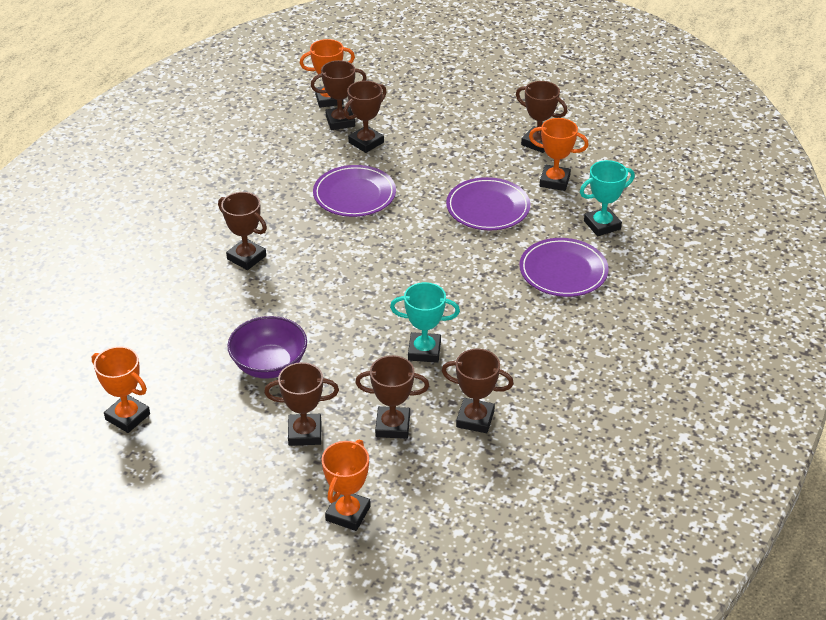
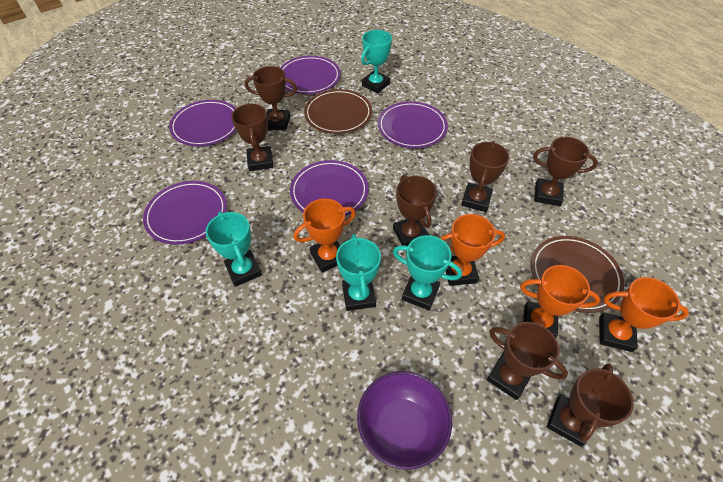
brown plate: 0 -> 2
purple plate: 3 -> 5
turquoise trophy: 2 -> 4

